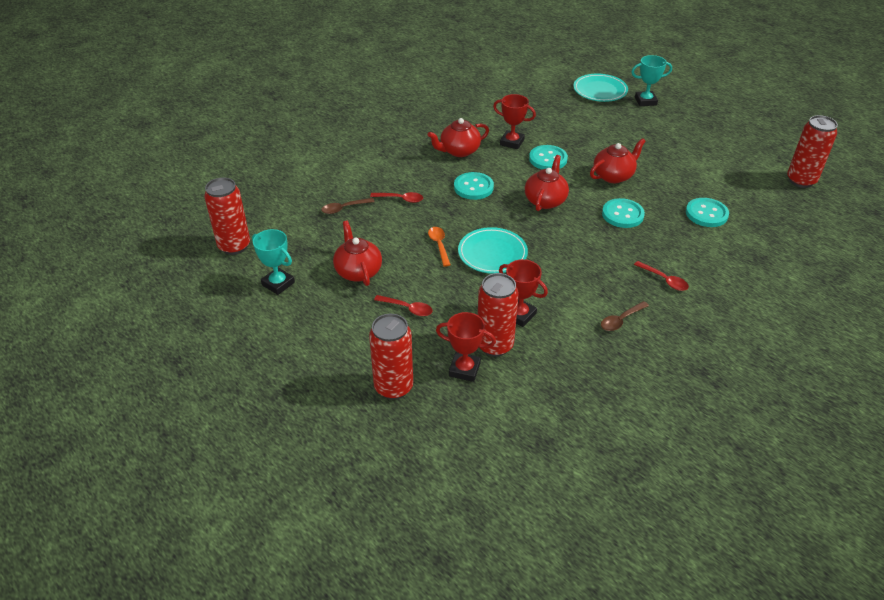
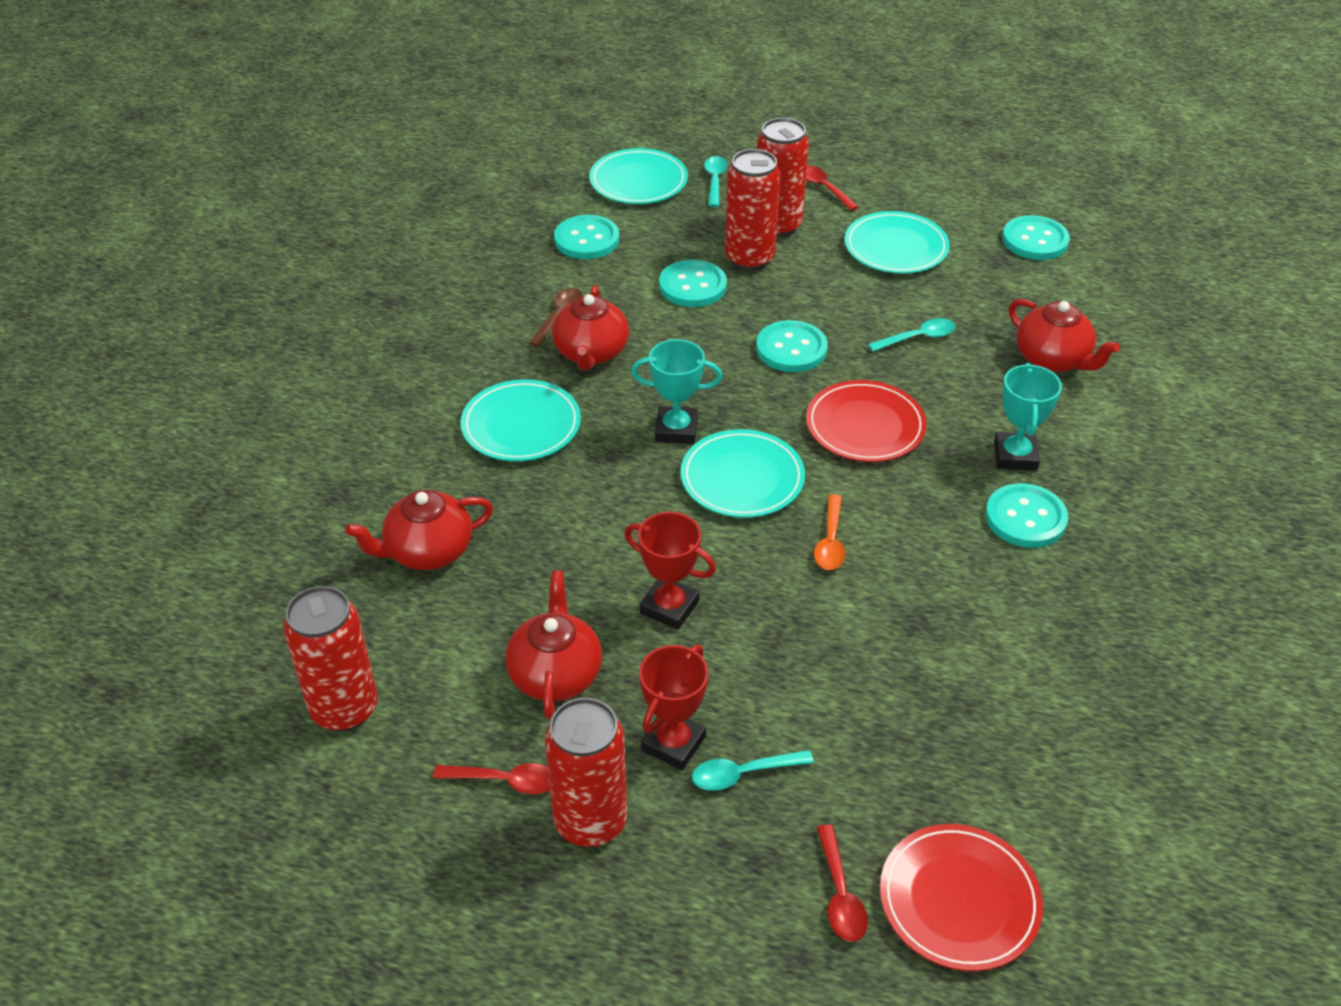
brown spoon: 2 -> 1
red plate: 0 -> 2
red trophy: 3 -> 2
turquoise button: 4 -> 5
turquoise plate: 2 -> 4
turquoise spoon: 0 -> 3

